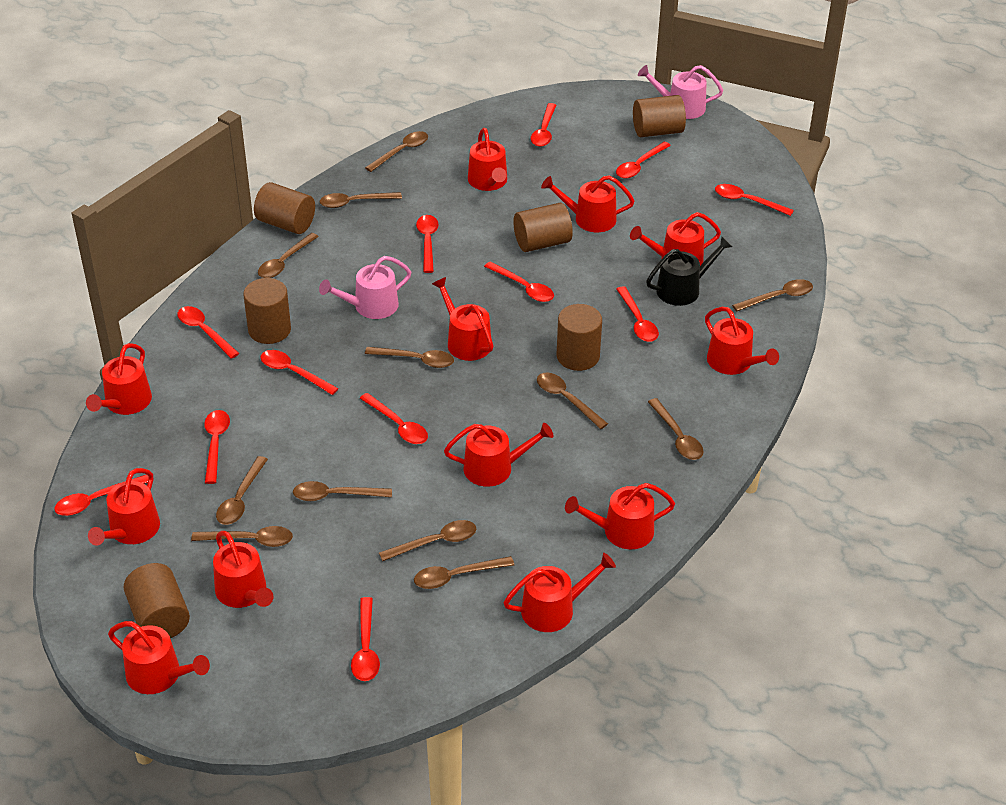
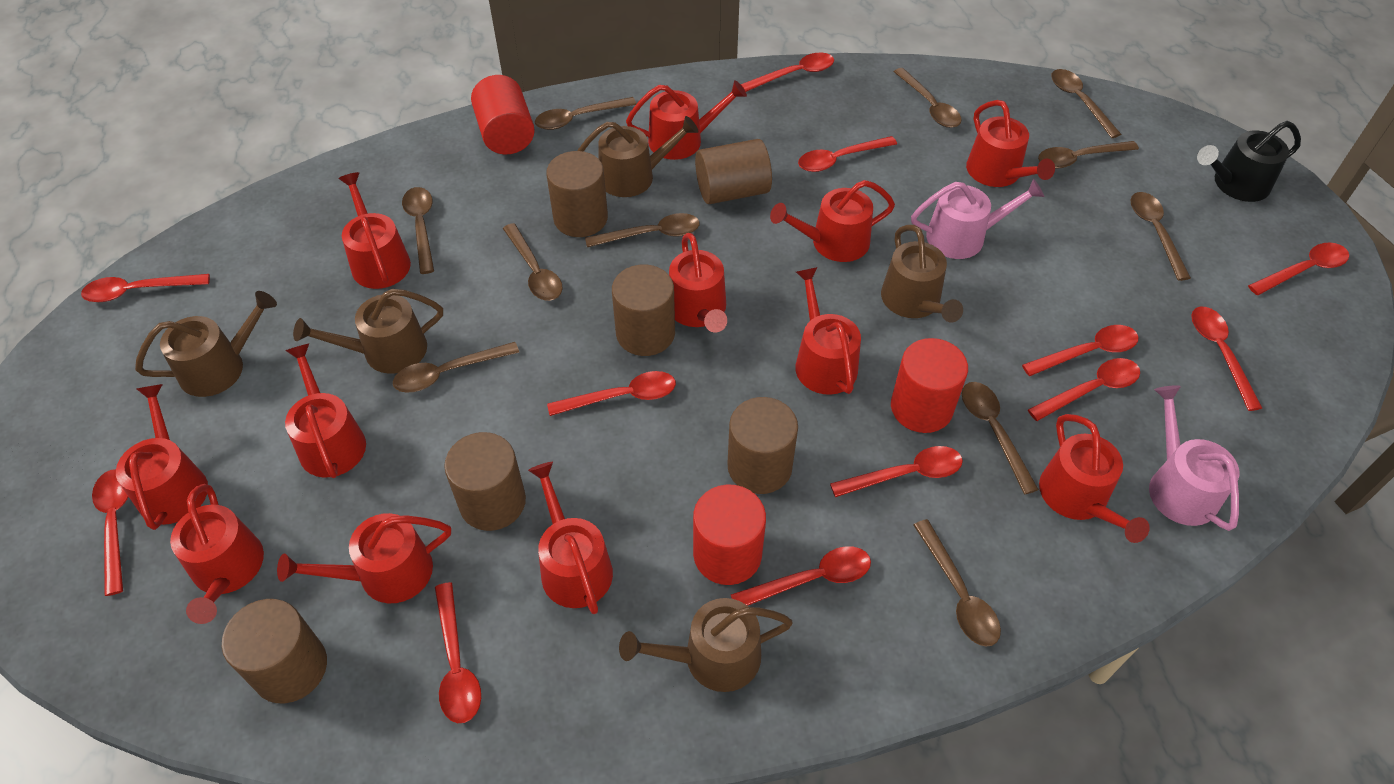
brown spoon: 12 -> 11
brown watering can: 0 -> 5
red cylinder: 0 -> 3

